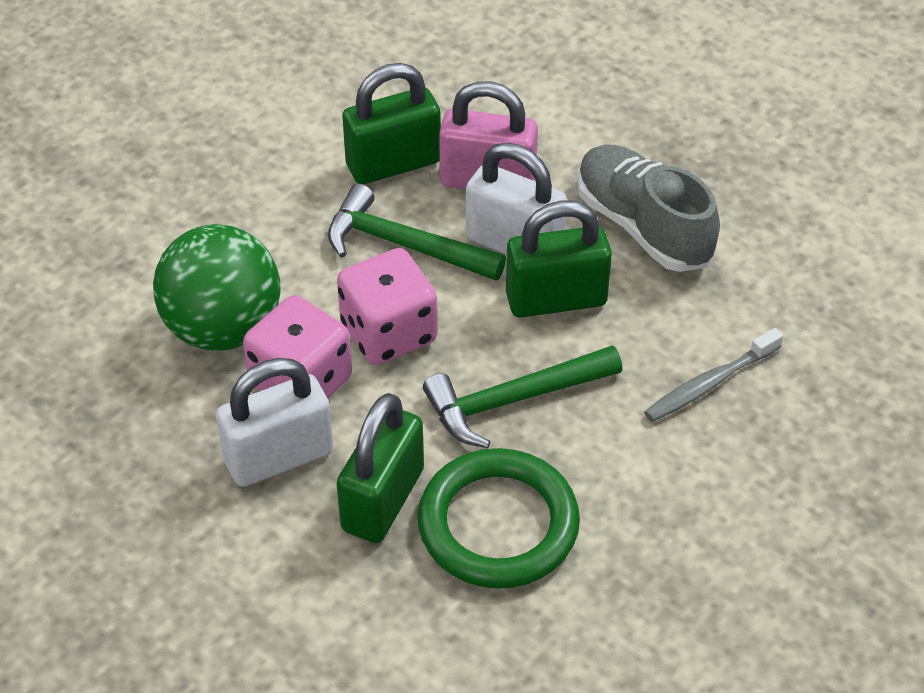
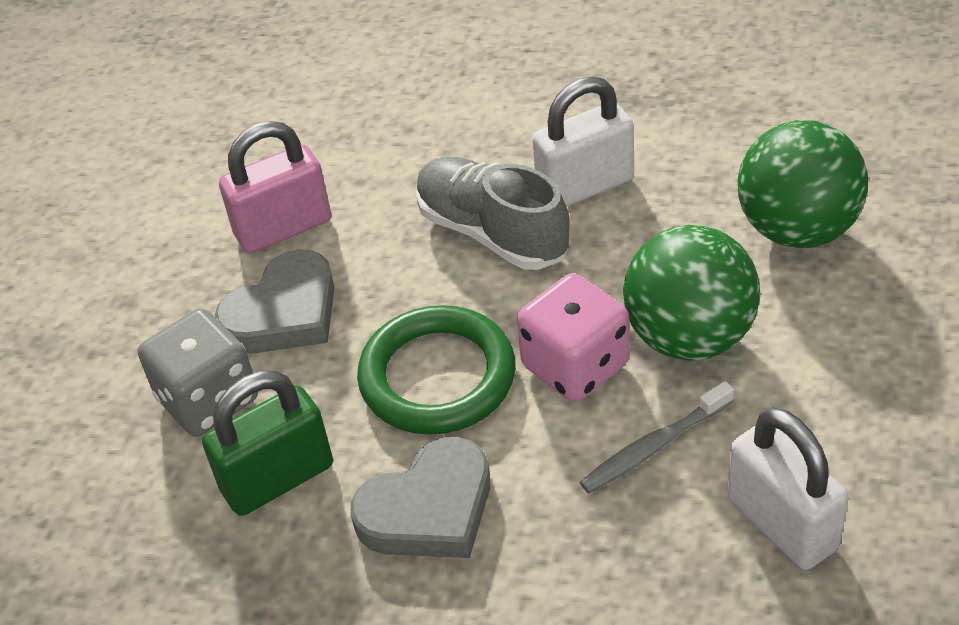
green ball: 1 -> 2
green hammer: 2 -> 0
green padlock: 3 -> 1
grey dice: 0 -> 1
grey heart: 0 -> 2
pink dice: 2 -> 1

